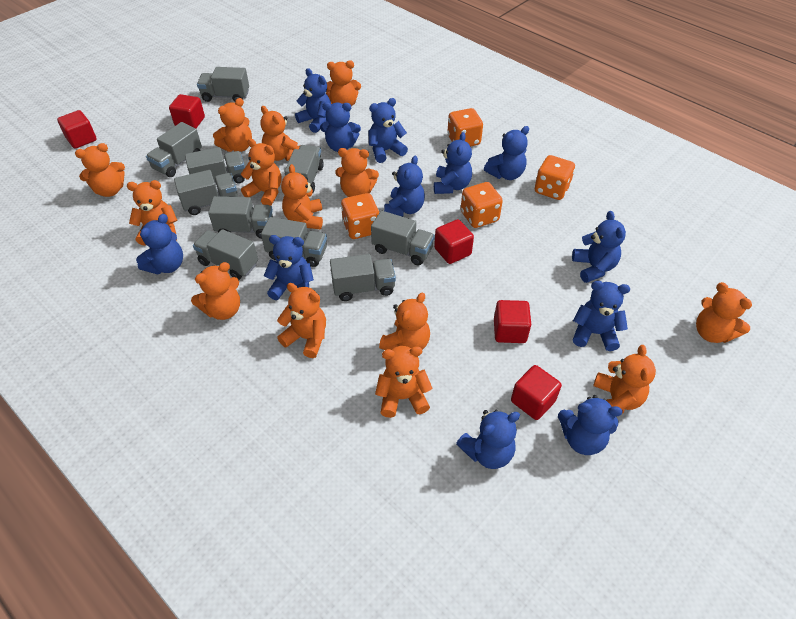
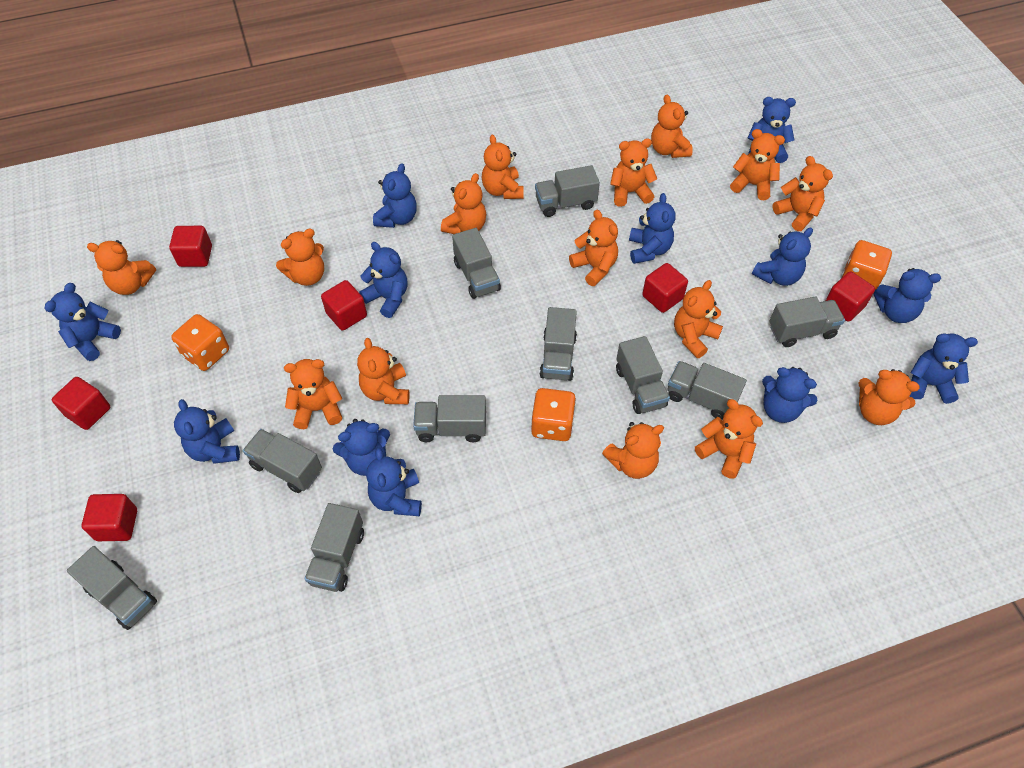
orange dice: 4 -> 3
orange teddy bear: 14 -> 15
red cube: 5 -> 6

